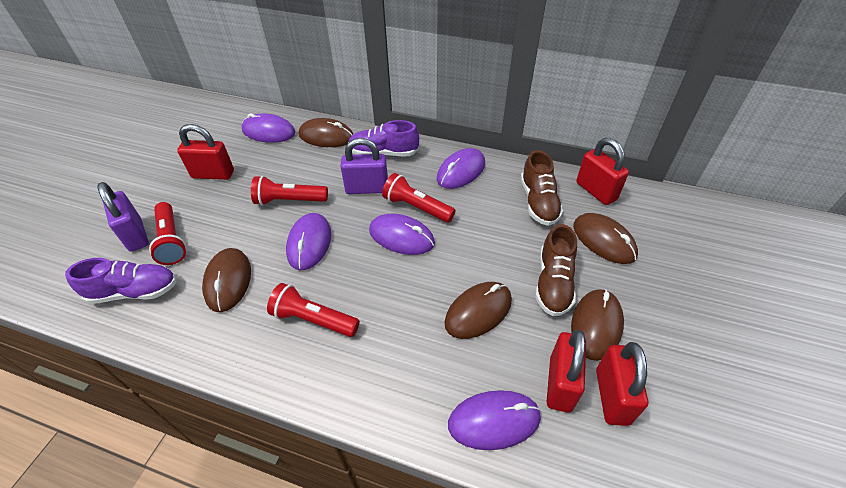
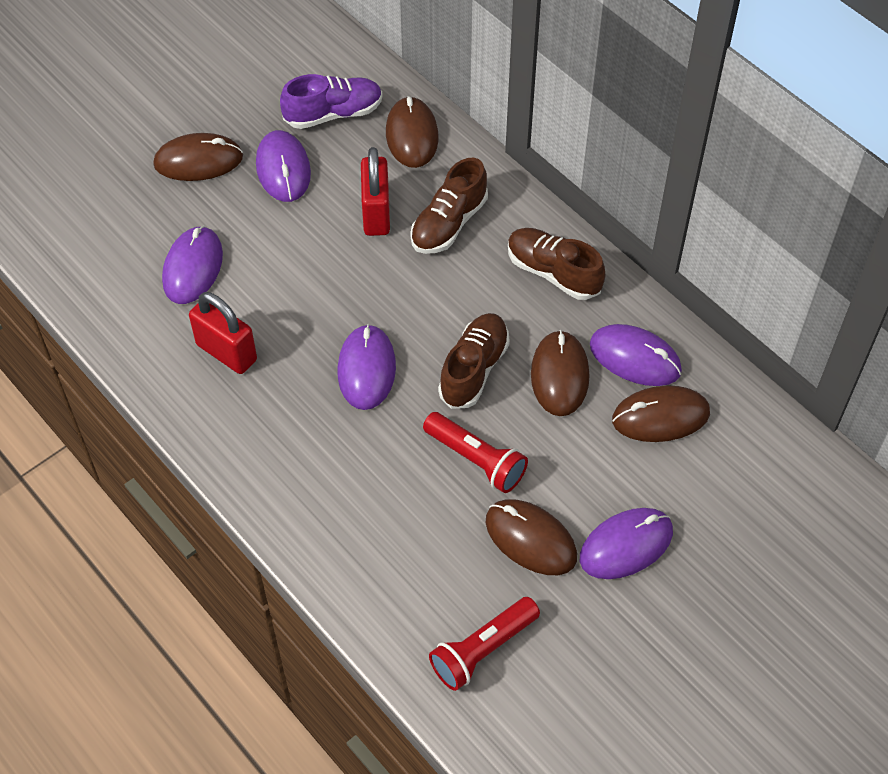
brown shoe: 2 -> 3
purple padlock: 2 -> 0
purple shoe: 2 -> 1
red flashlight: 4 -> 2
red padlock: 4 -> 2

